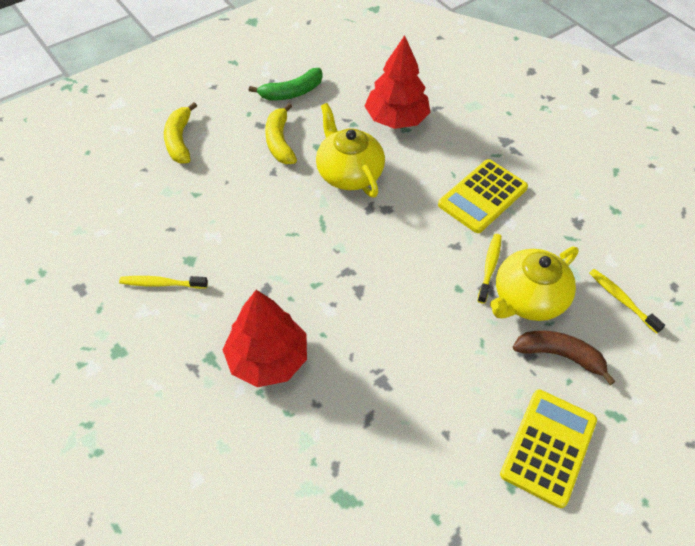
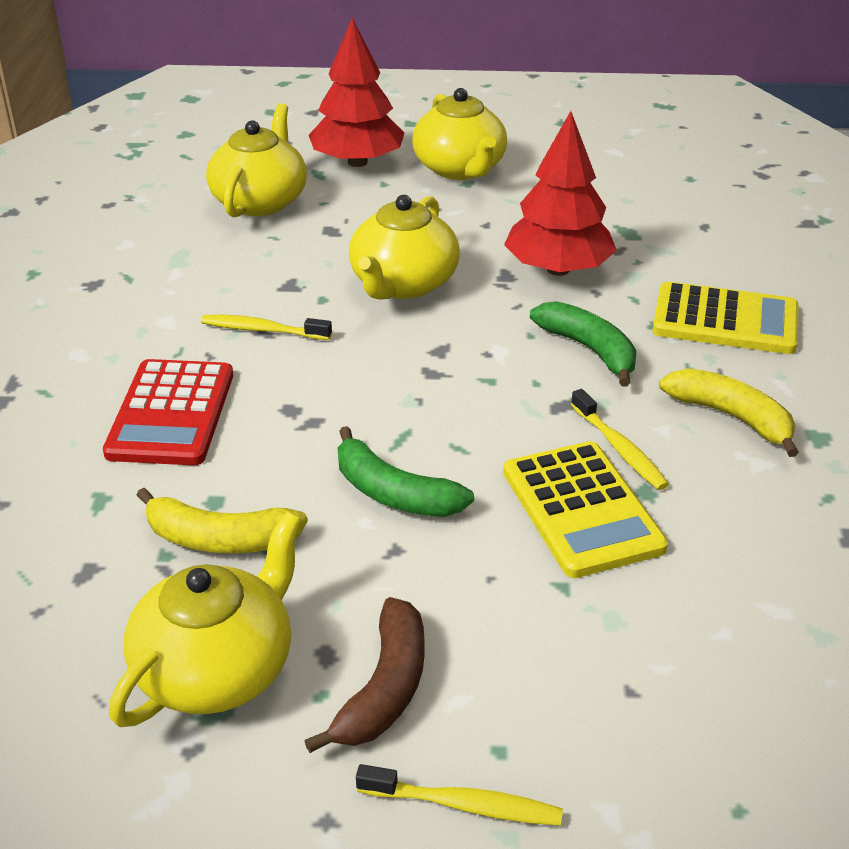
green banana: 1 -> 2
red calculator: 0 -> 1
yellow teapot: 2 -> 4

